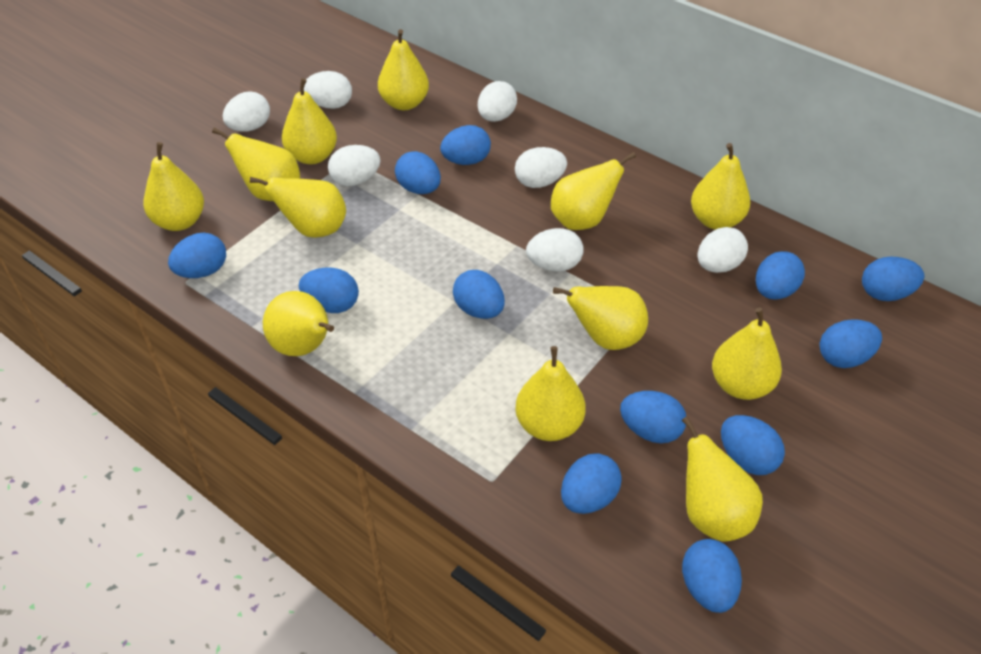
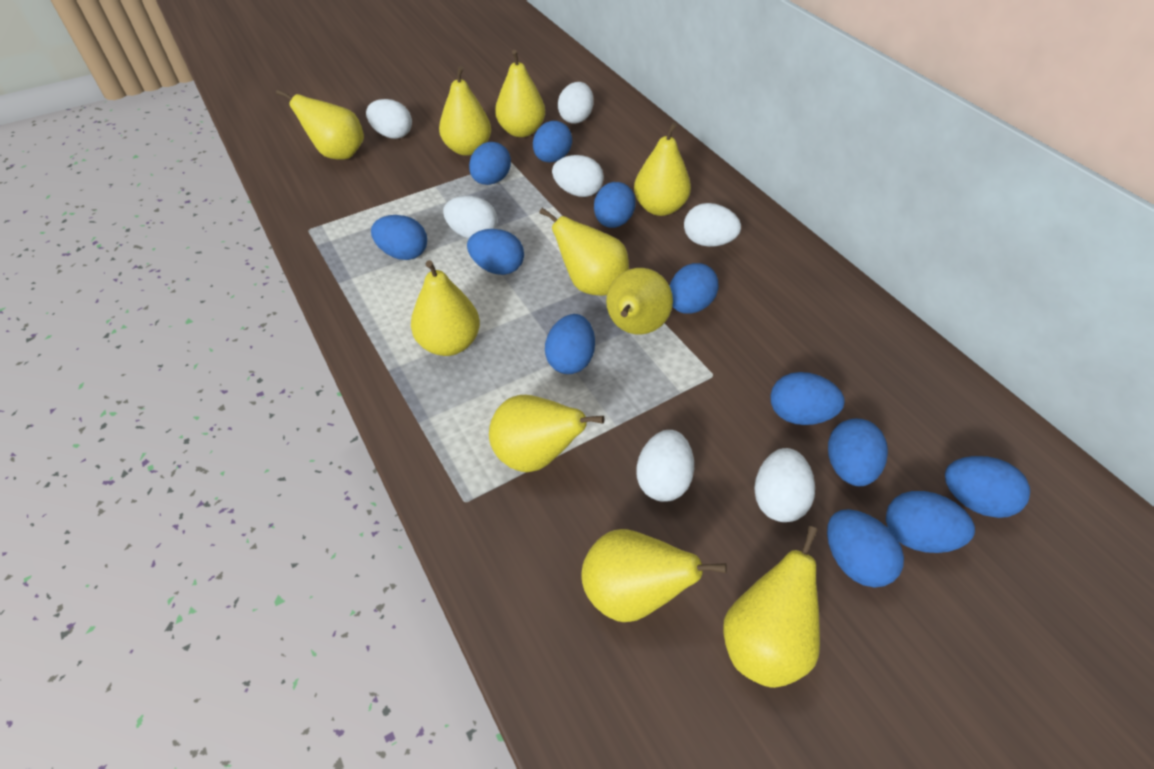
yellow pear: 12 -> 10

